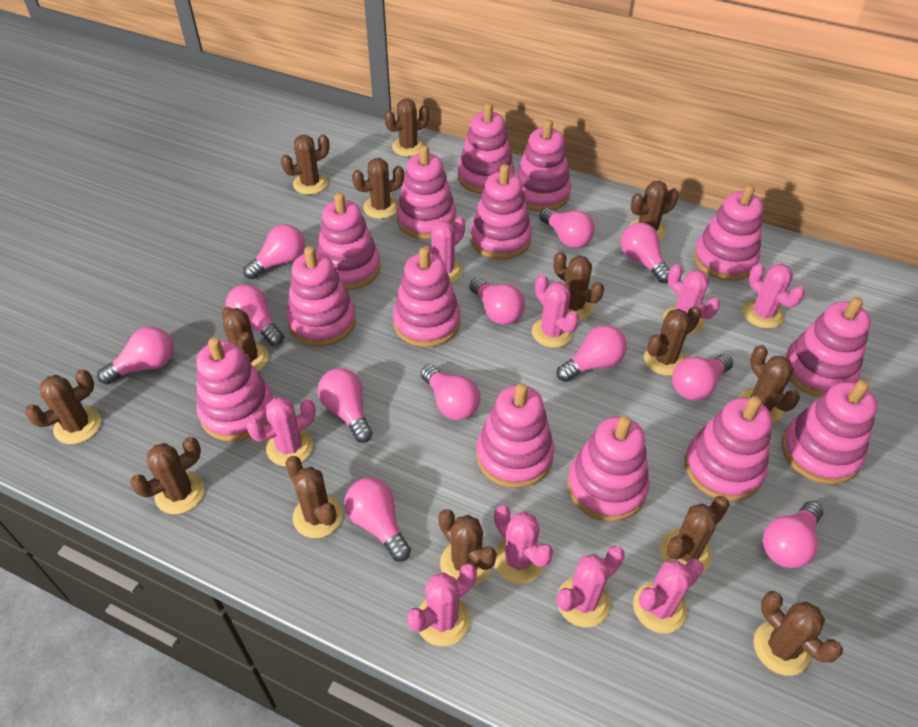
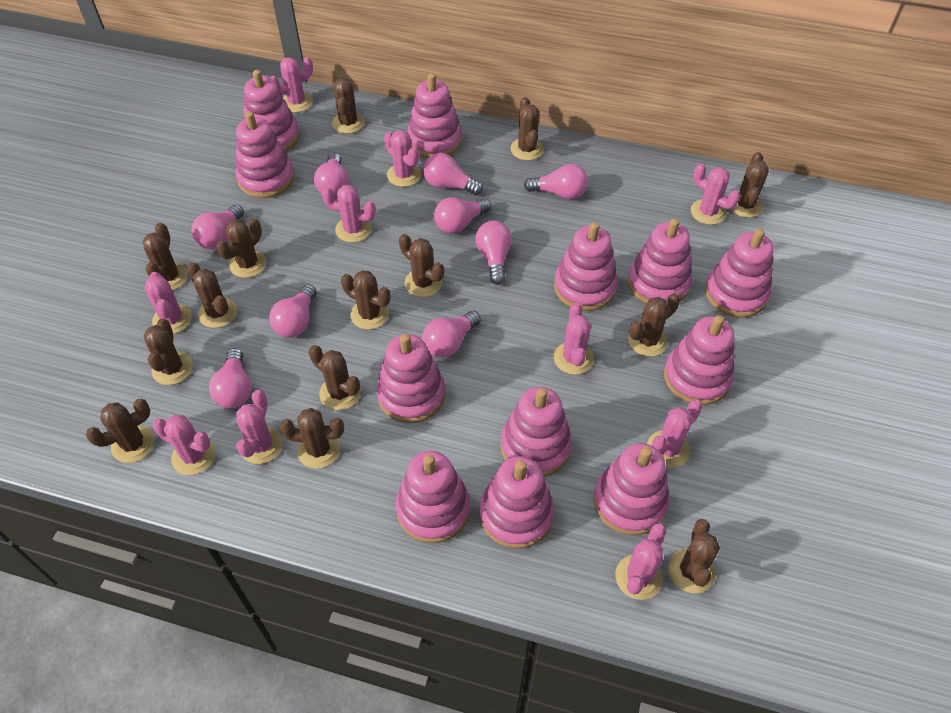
pink cactus: 9 -> 10
pink light bulb: 12 -> 9
pink stacking toy: 14 -> 12

